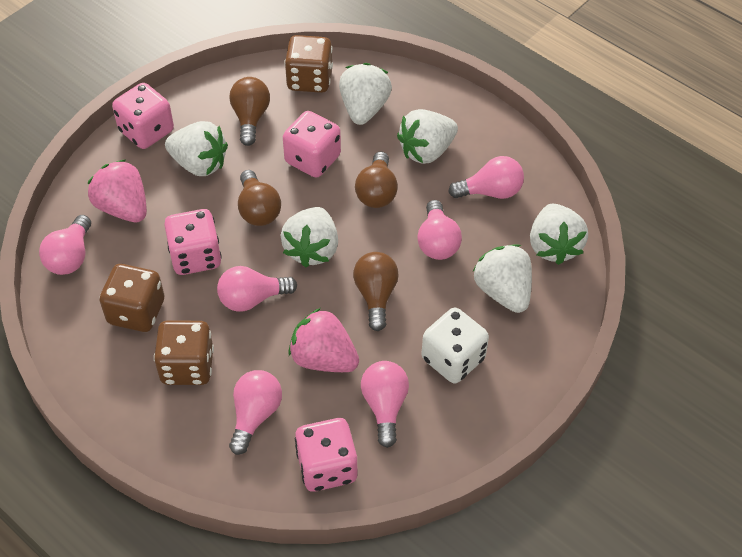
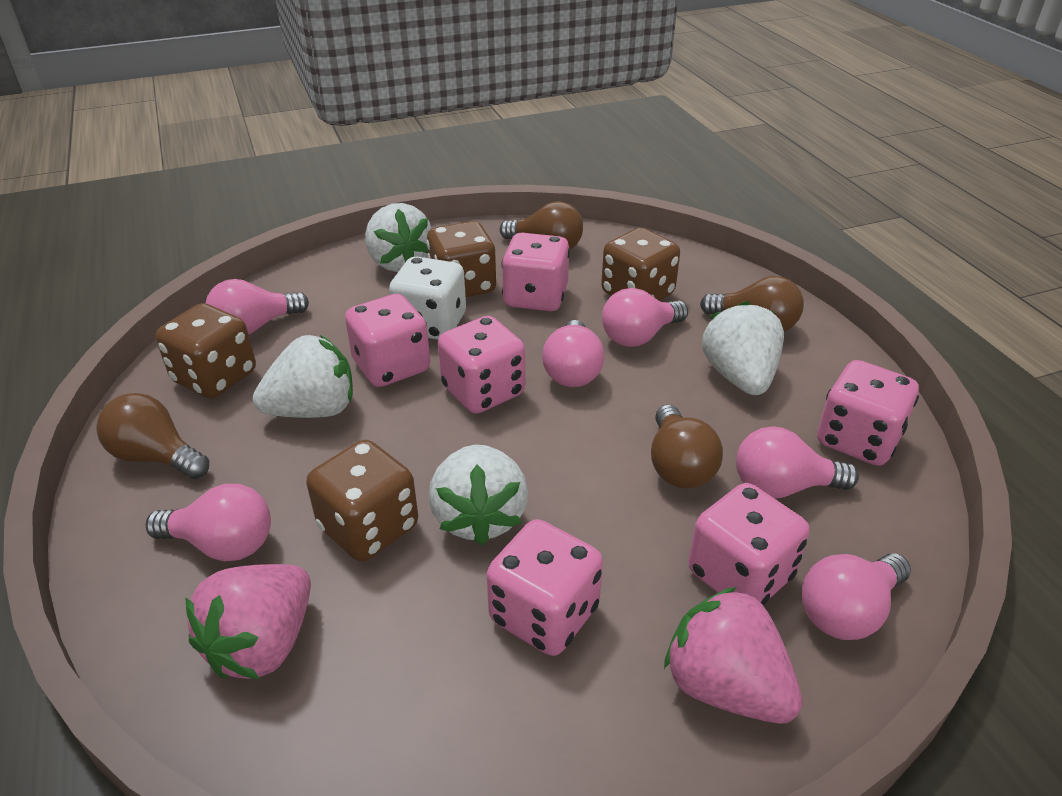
brown dice: 3 -> 4
pink dice: 4 -> 6
white strawberry: 6 -> 4

